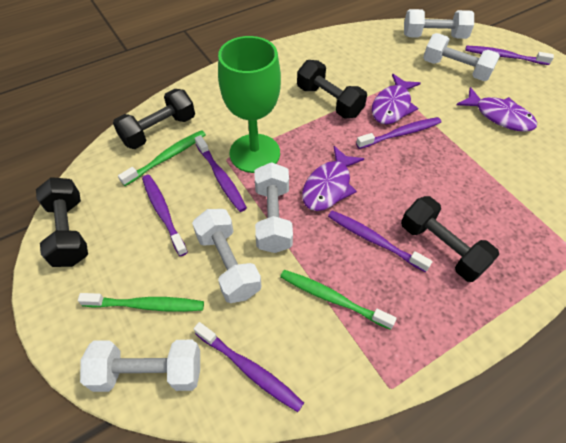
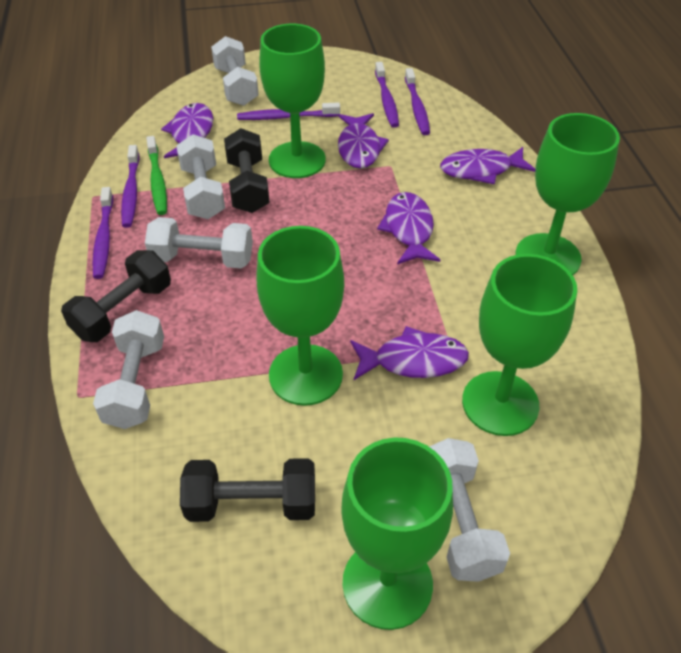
black dumbbell: 4 -> 3
green goblet: 1 -> 5
green toothbrush: 3 -> 1
purple fish: 3 -> 5
purple toothbrush: 6 -> 5

